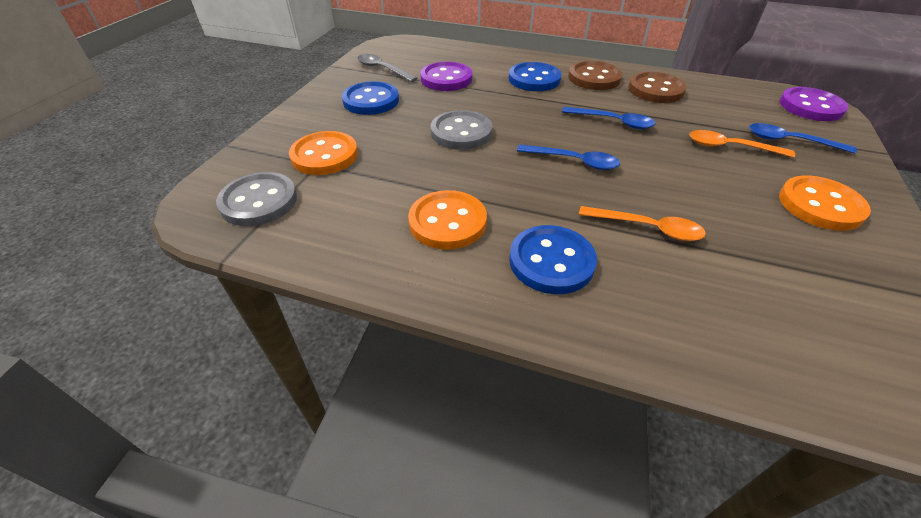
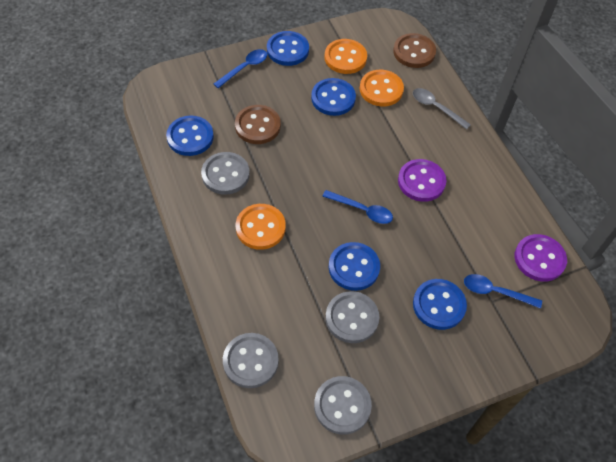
blue button: 3 -> 5
grey button: 2 -> 4
orange spoon: 2 -> 0

